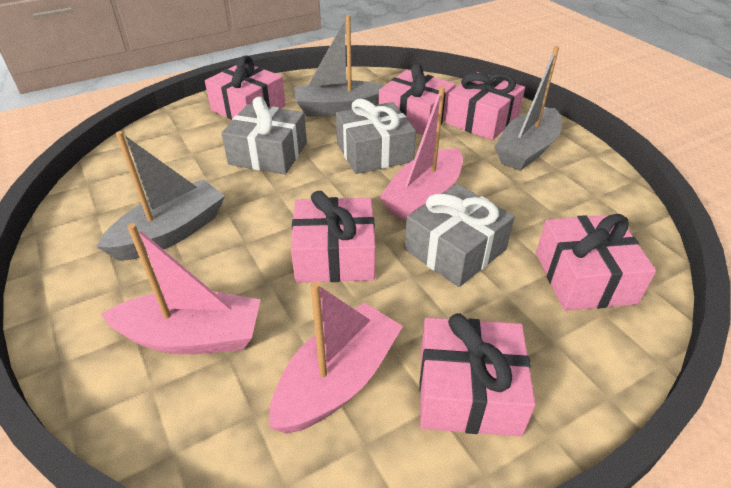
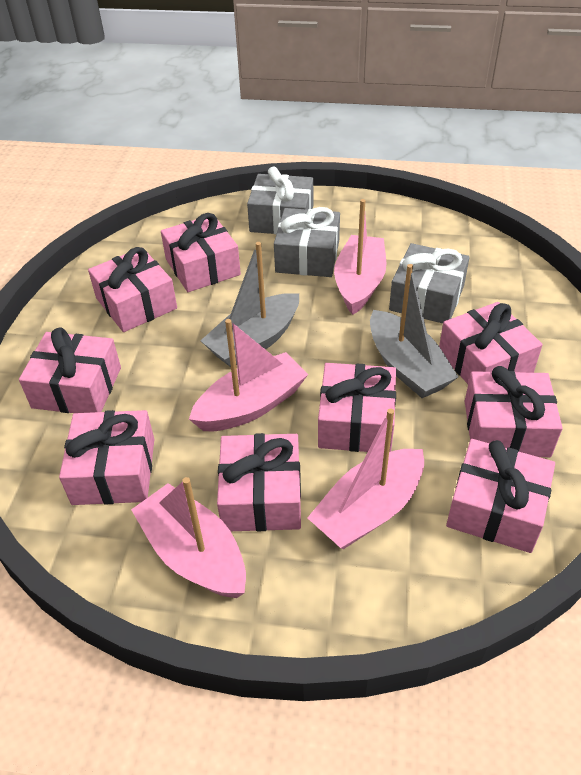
grey boat: 3 -> 2
pink boat: 3 -> 4
pink gift: 6 -> 9

